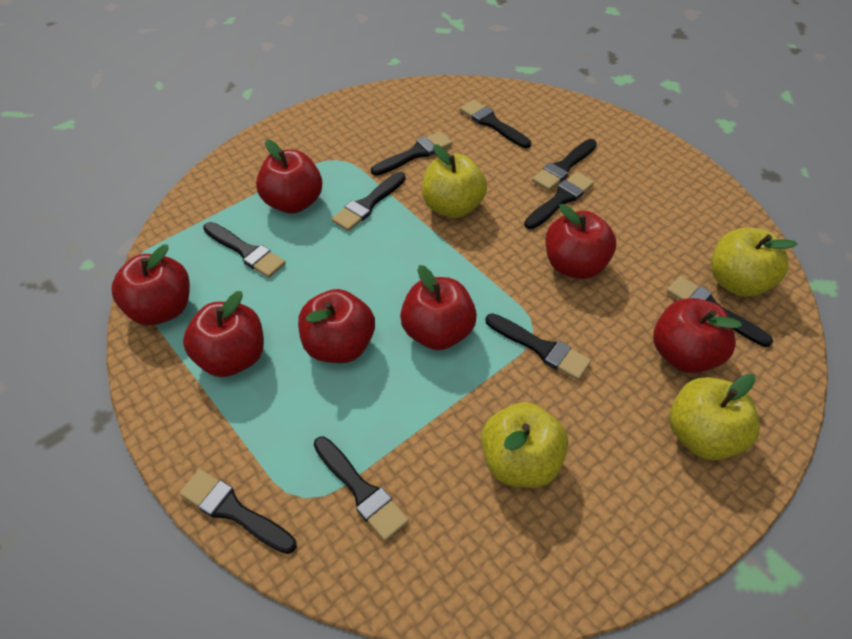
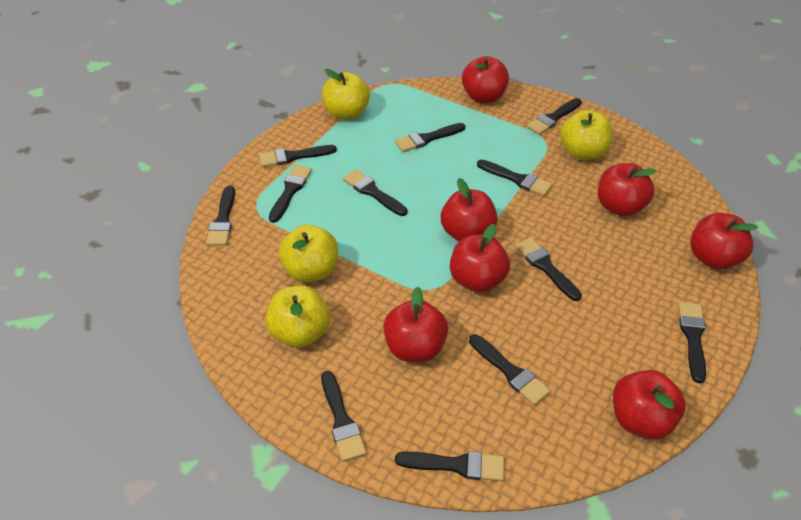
black brush: 10 -> 12

